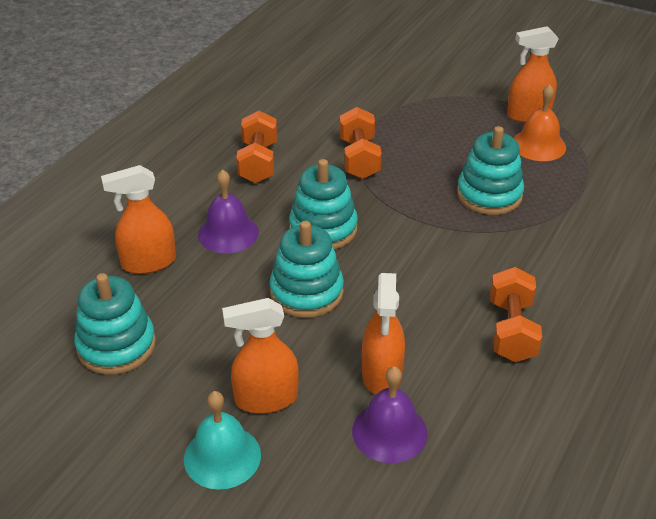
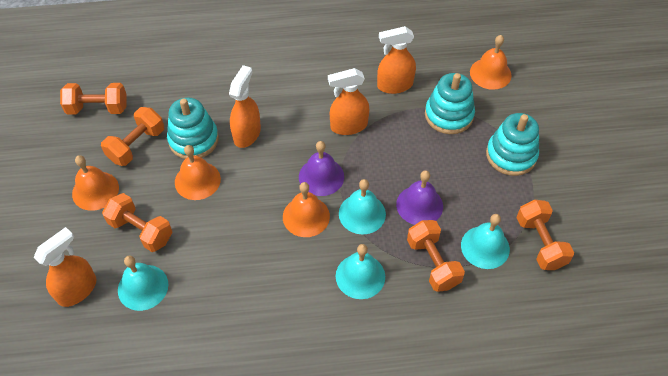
orange bell: 1 -> 4
orange dumbbell: 3 -> 5
turquoise bell: 1 -> 4
turquoise stacking toy: 4 -> 3

